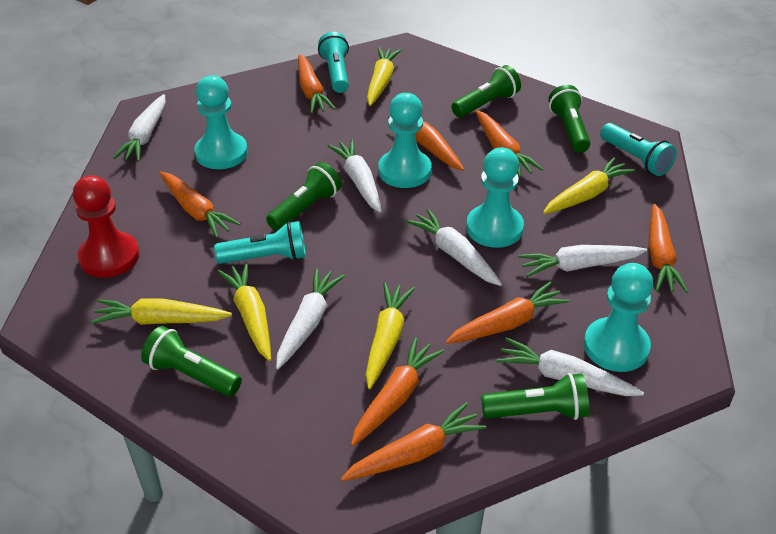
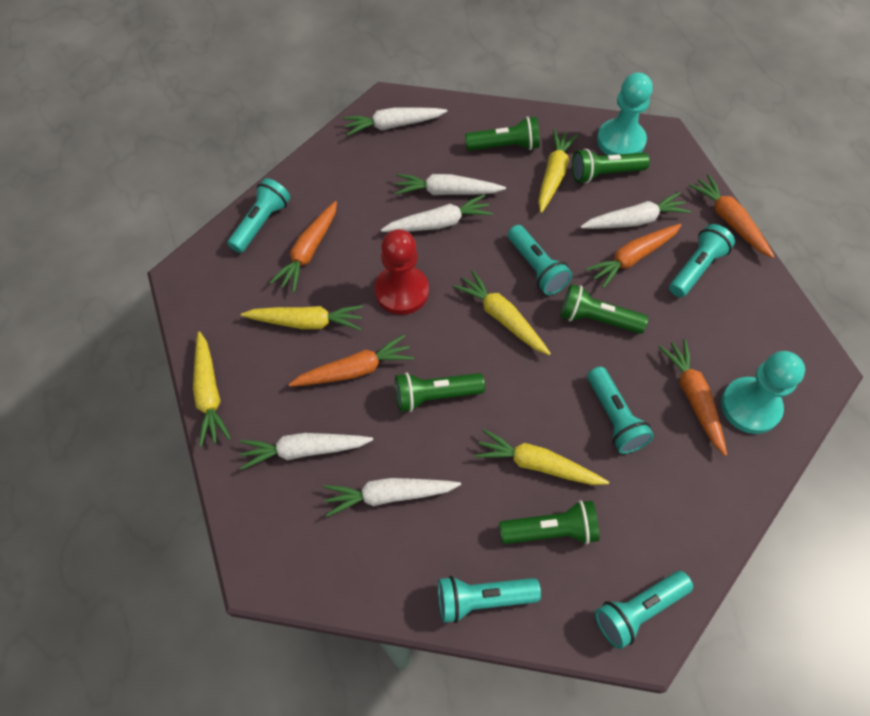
orange carrot: 8 -> 5
turquoise flashlight: 3 -> 6
turquoise pawn: 4 -> 2

